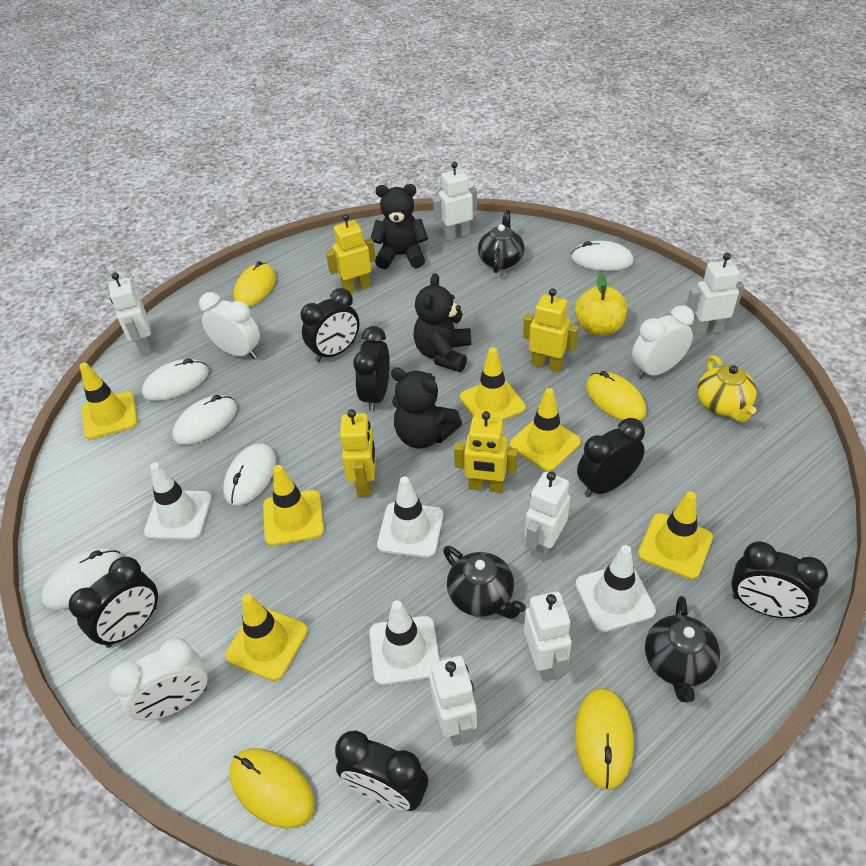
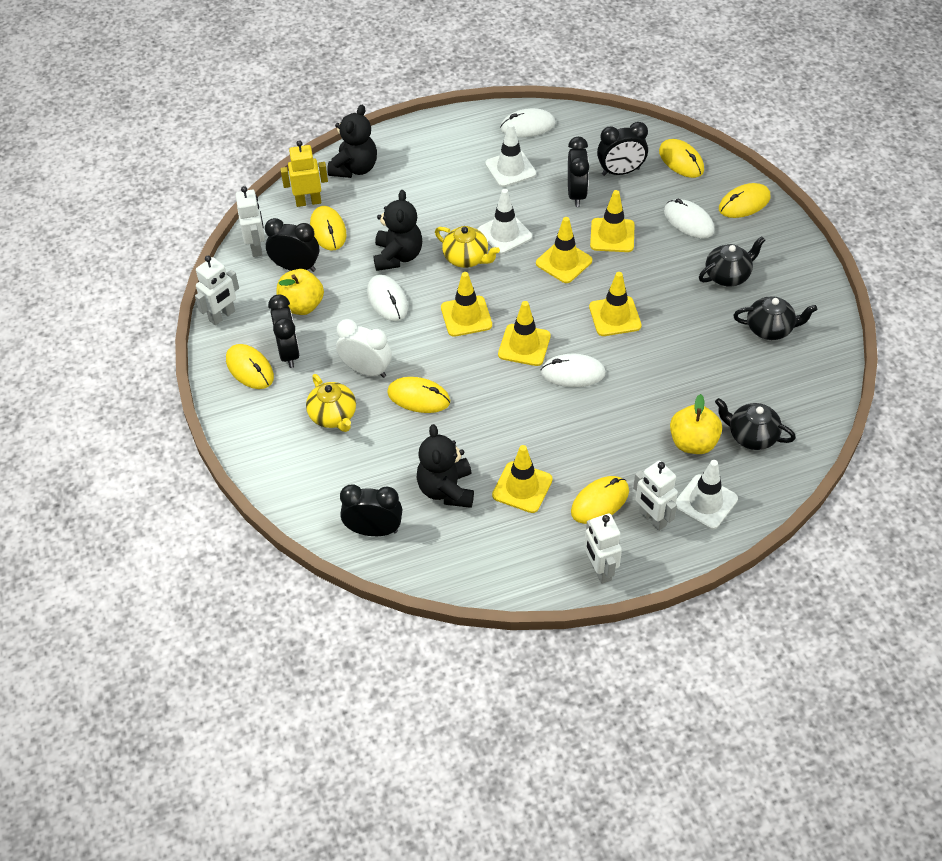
black clock: 6 -> 5
white clock: 3 -> 1
white mouse: 5 -> 4
white robot: 6 -> 4
white traffic cone: 4 -> 3
yellow apple: 1 -> 2
yellow mouse: 4 -> 6
yellow robot: 4 -> 1
yellow teapot: 1 -> 2

